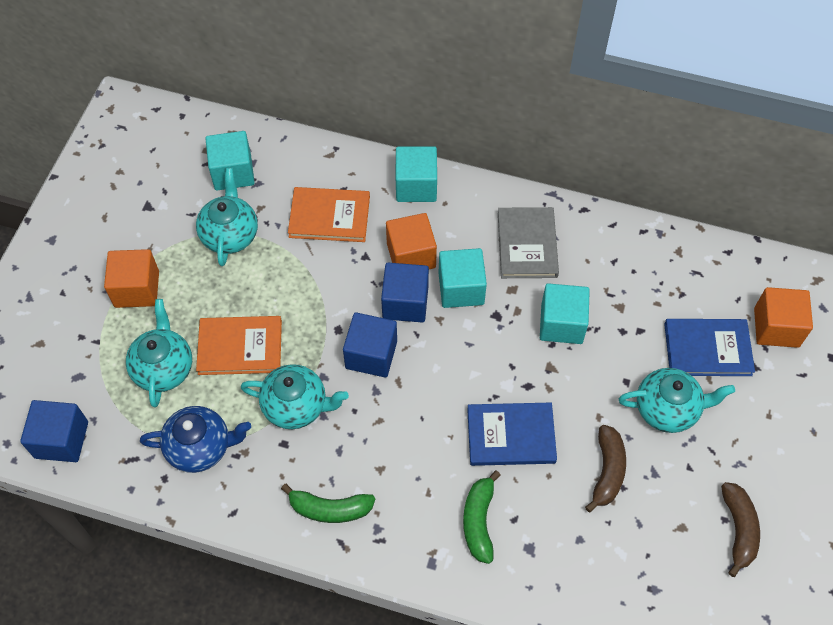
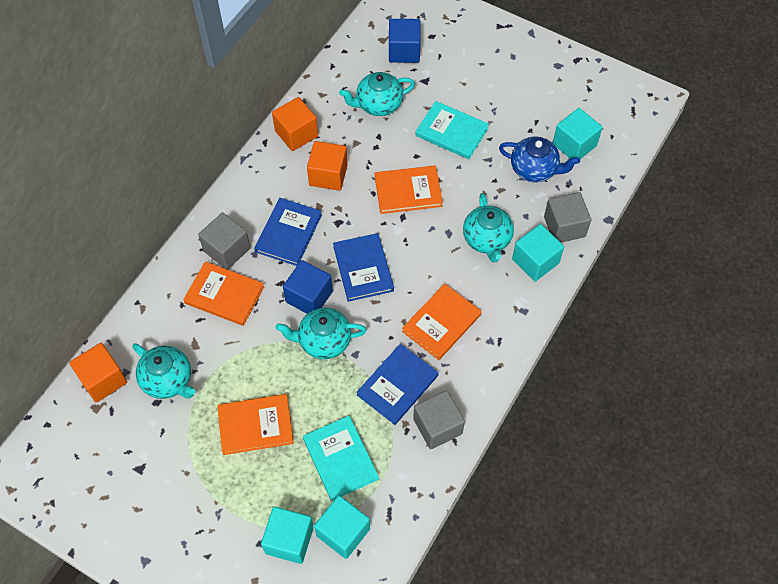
blue book: 2 -> 3
blue cube: 3 -> 2
brown banana: 2 -> 0
green banana: 2 -> 0
grey book: 1 -> 0
grey cube: 0 -> 3
orange book: 2 -> 4
turquoise book: 0 -> 2

